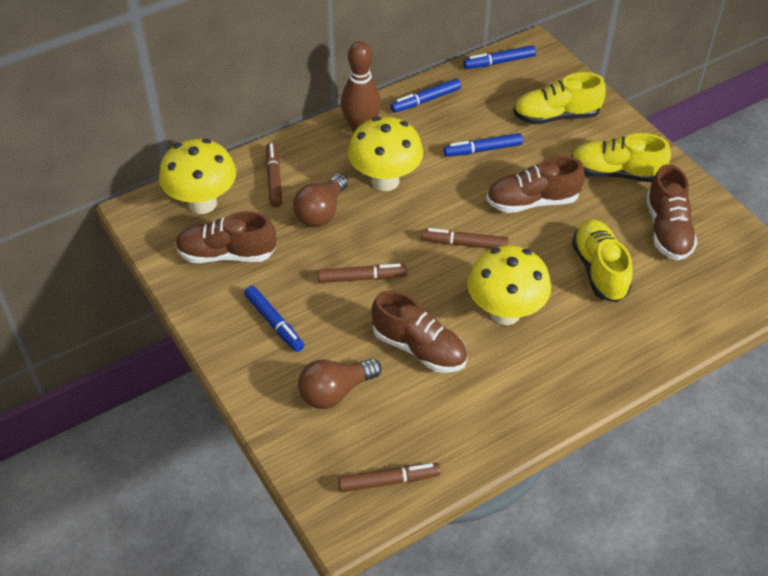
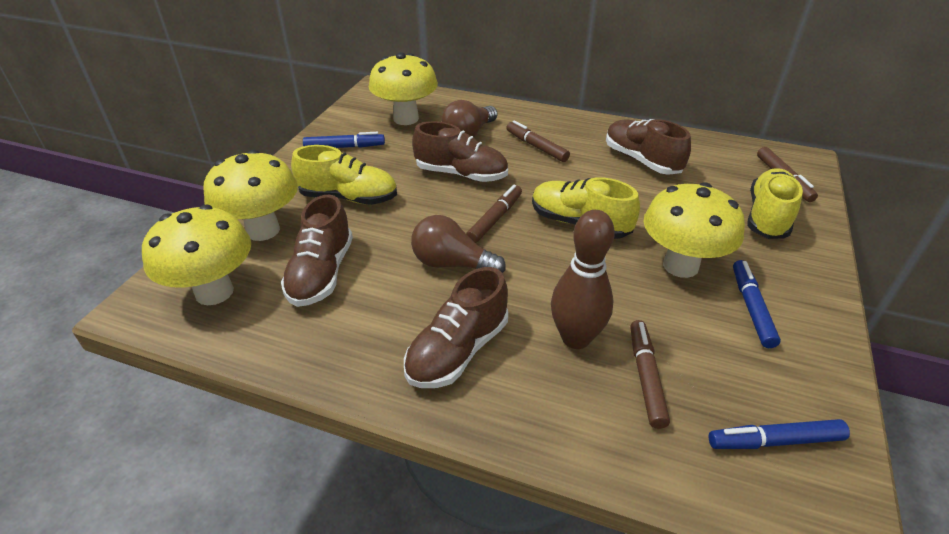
blue marker: 4 -> 3
yellow mushroom: 3 -> 4

